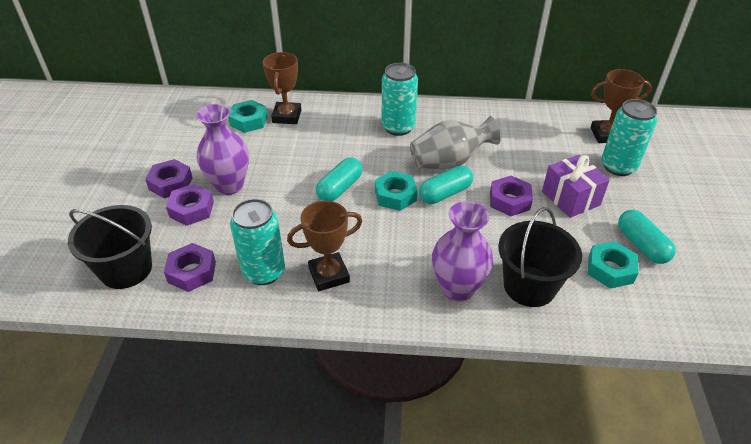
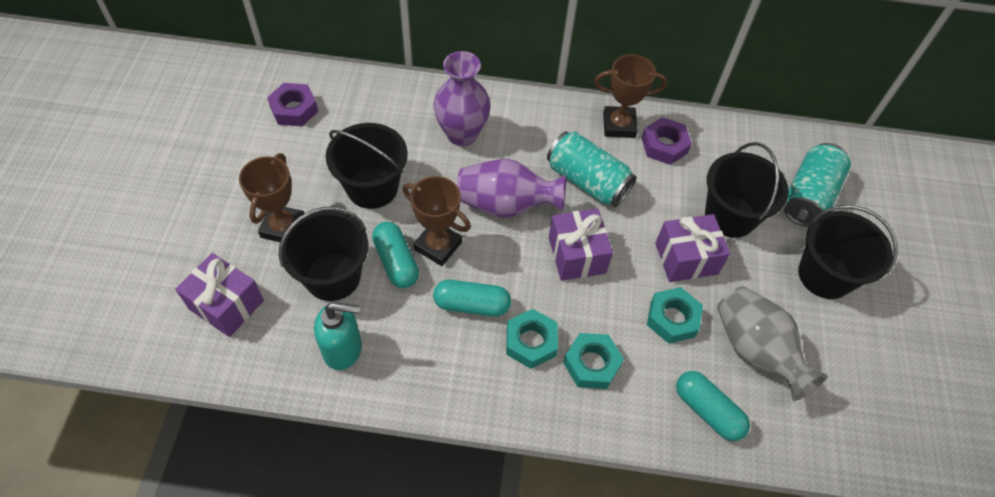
black bucket: 2 -> 4
purple gift: 1 -> 3
purple nut: 4 -> 2
turquoise can: 3 -> 2
turquoise soap dispenser: 0 -> 1

